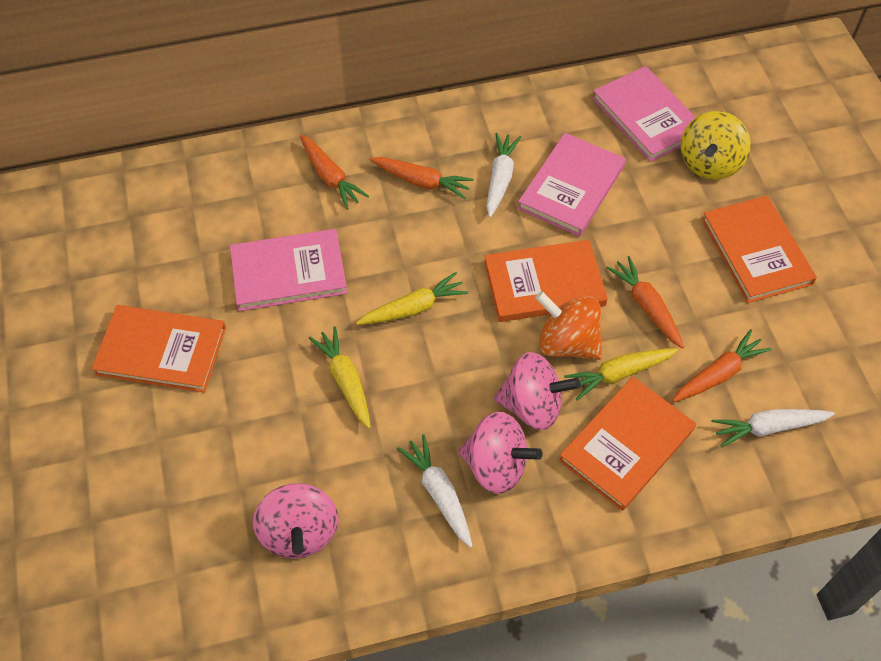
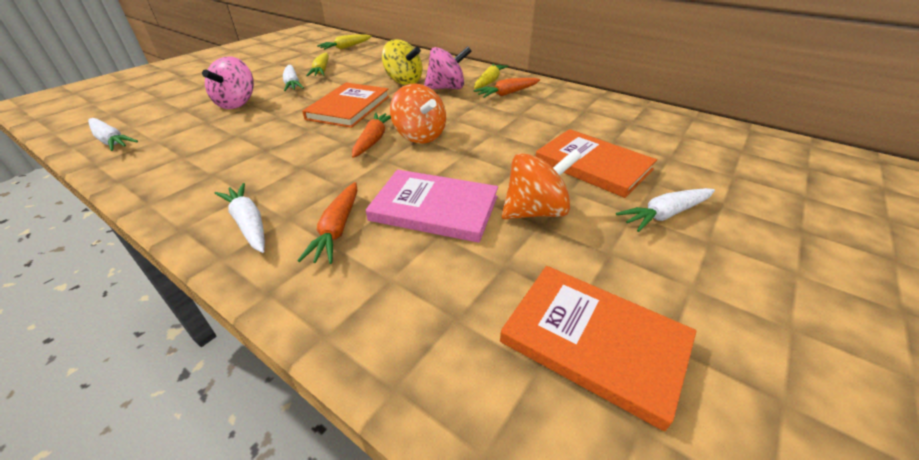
orange book: 4 -> 3
orange carrot: 4 -> 3
orange spinning top: 1 -> 2
pink book: 3 -> 1
pink spinning top: 3 -> 2
white carrot: 3 -> 4

